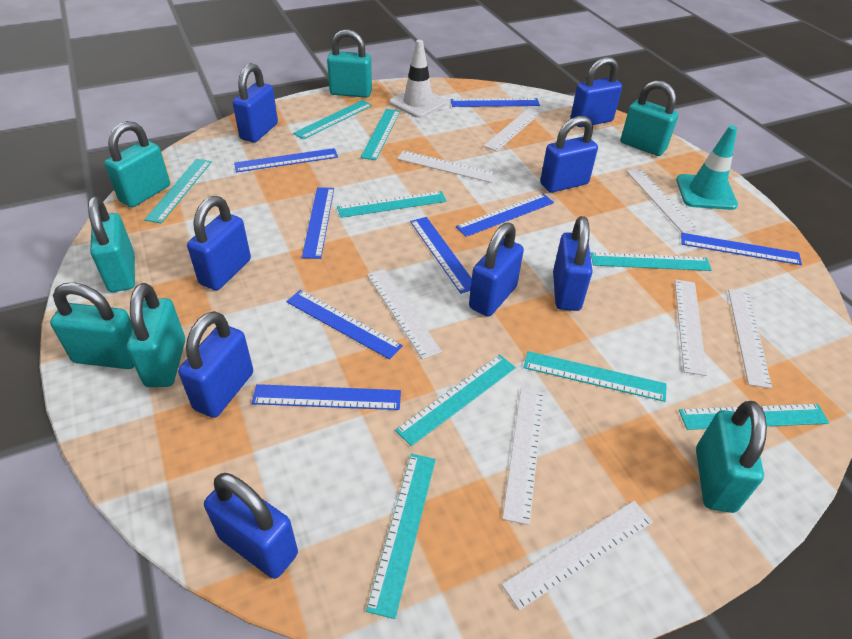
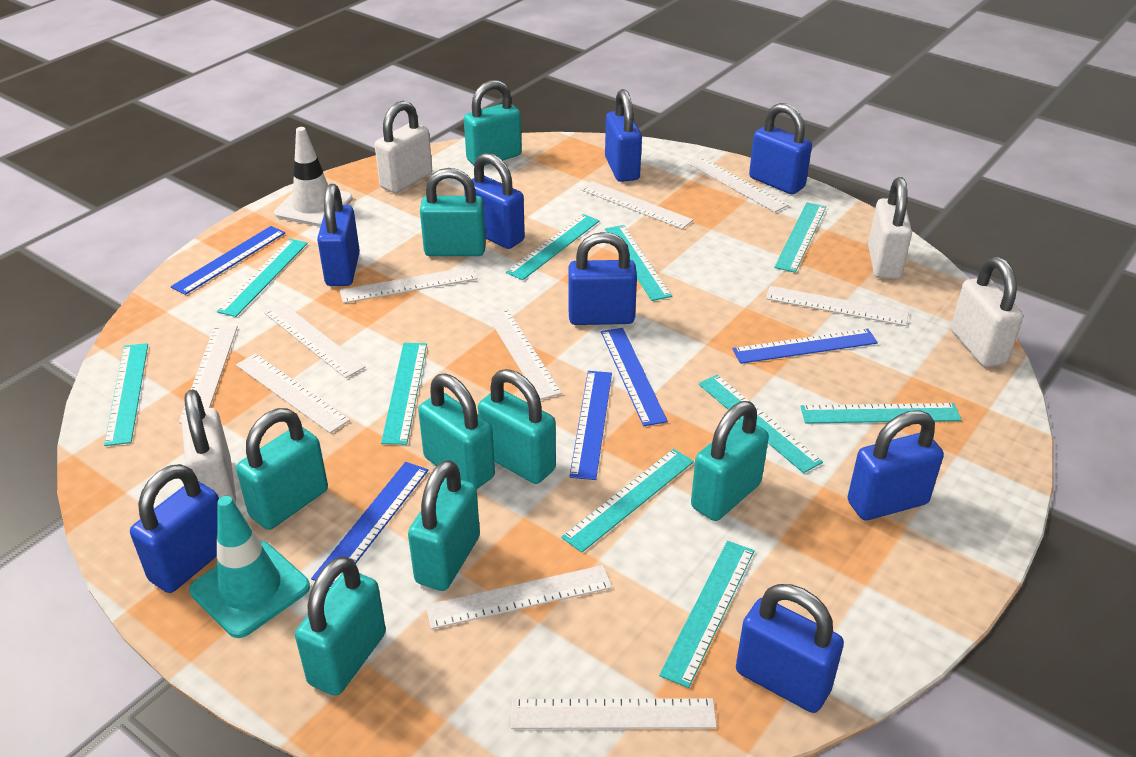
blue ruler: 8 -> 5
turquoise padlock: 7 -> 8
turquoise ruler: 9 -> 10
white padlock: 0 -> 4
white ruler: 8 -> 10

